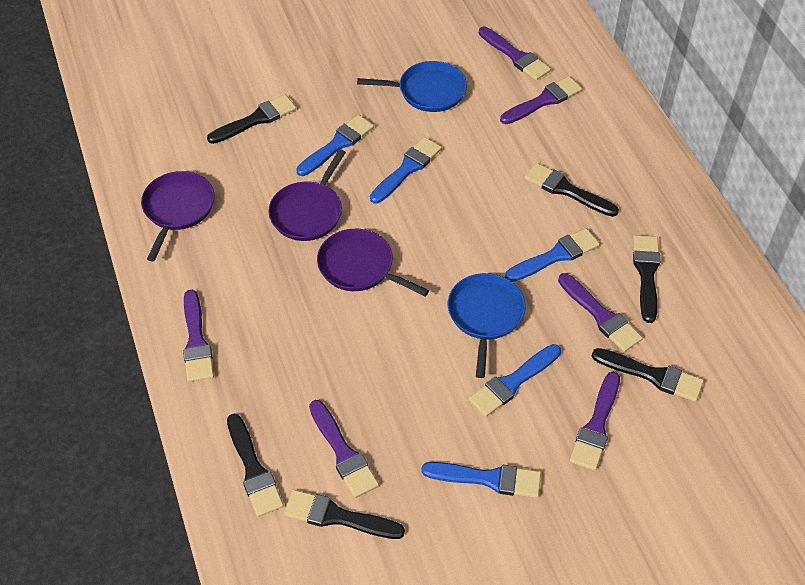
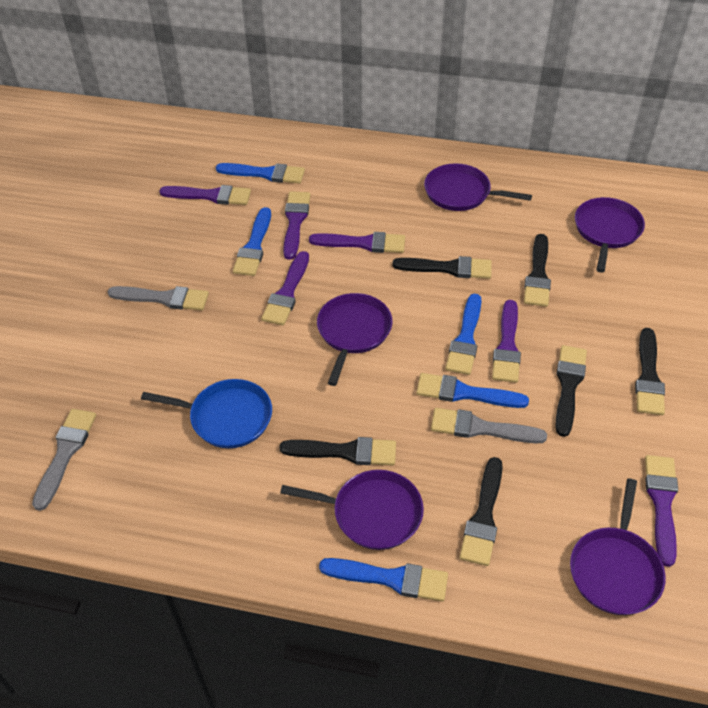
blue pan: 2 -> 1
grey brush: 0 -> 3
purple pan: 3 -> 5

